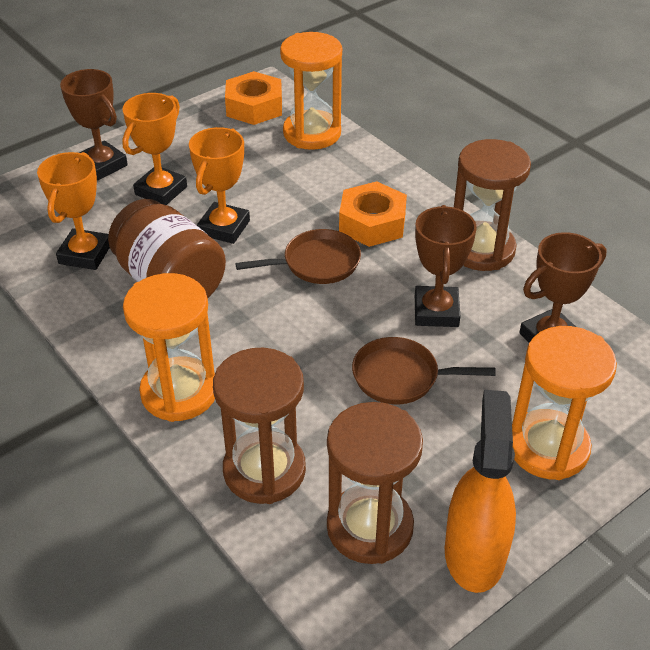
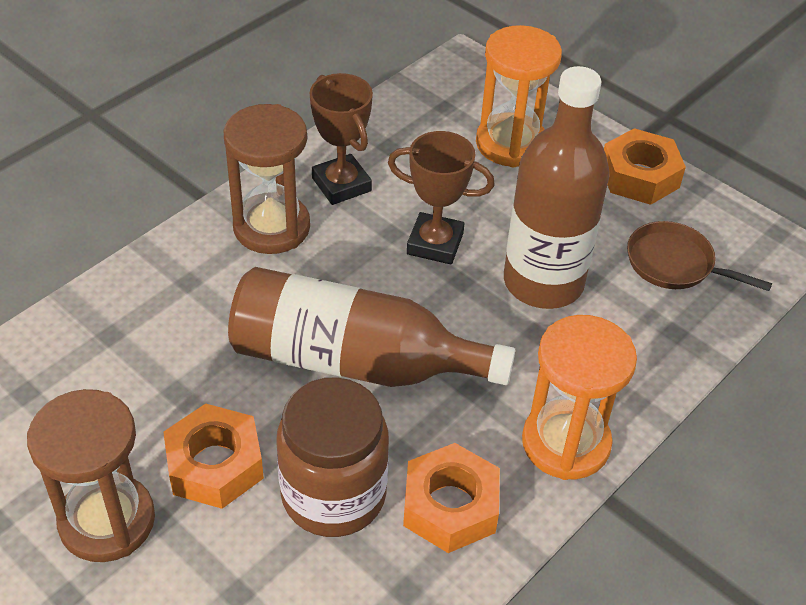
brown bottle: 0 -> 2
brown hourglass: 3 -> 2
brown pan: 2 -> 1
brown trophy: 3 -> 2
orange hourglass: 3 -> 2
orange nut: 2 -> 3
orange spray bottle: 1 -> 0
orange trophy: 3 -> 0

